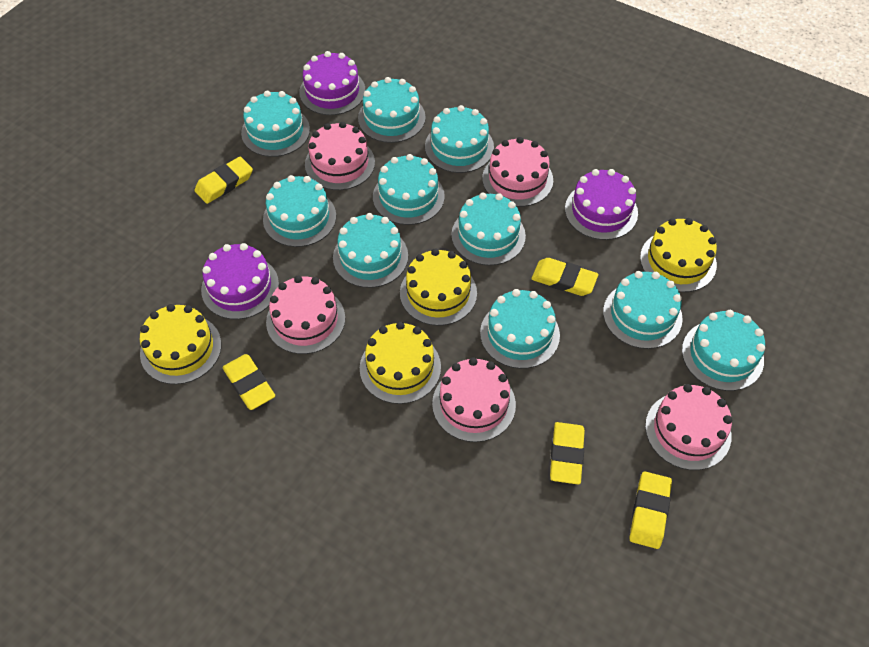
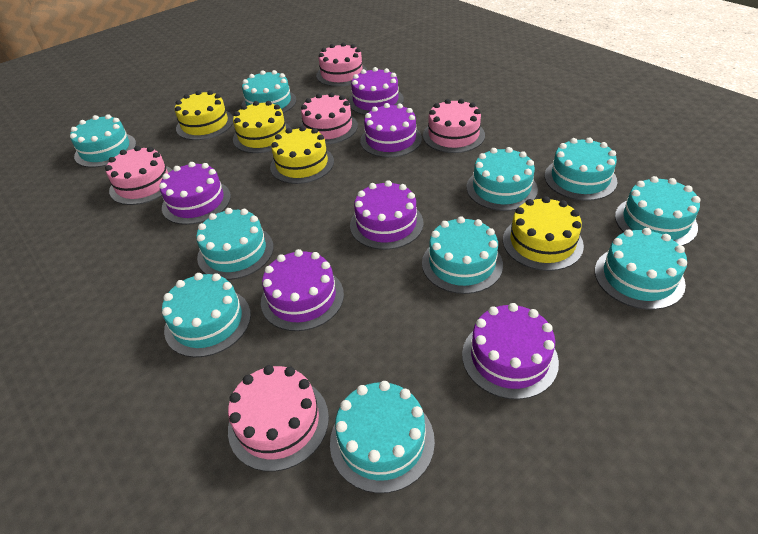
purple cake: 3 -> 6
yellow eraser: 5 -> 0

